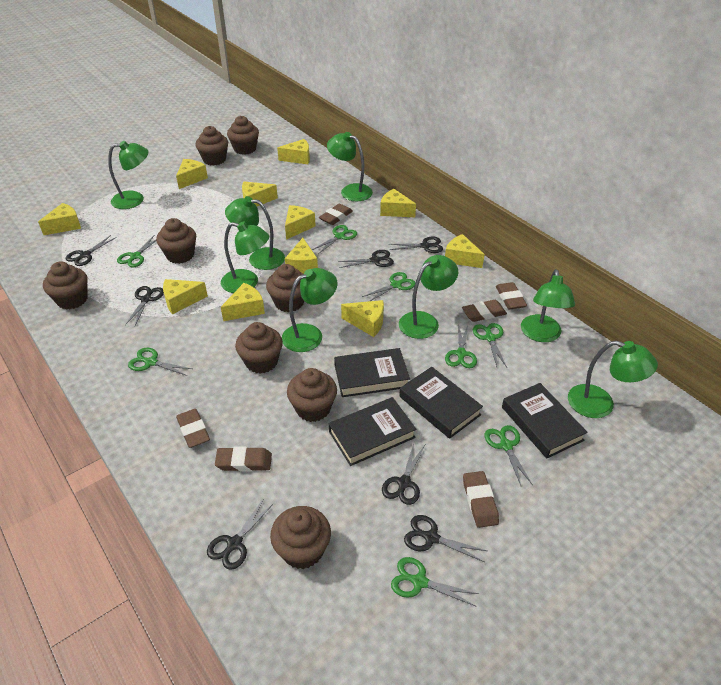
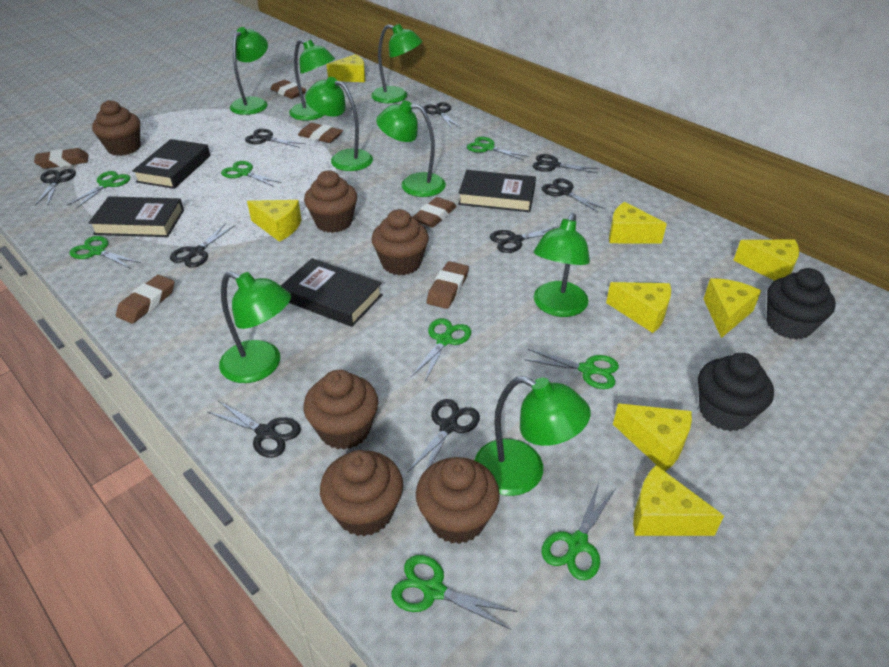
black cupcake: 0 -> 2
black scissors: 7 -> 9
brown cupcake: 8 -> 6
yellow cheese: 11 -> 8

